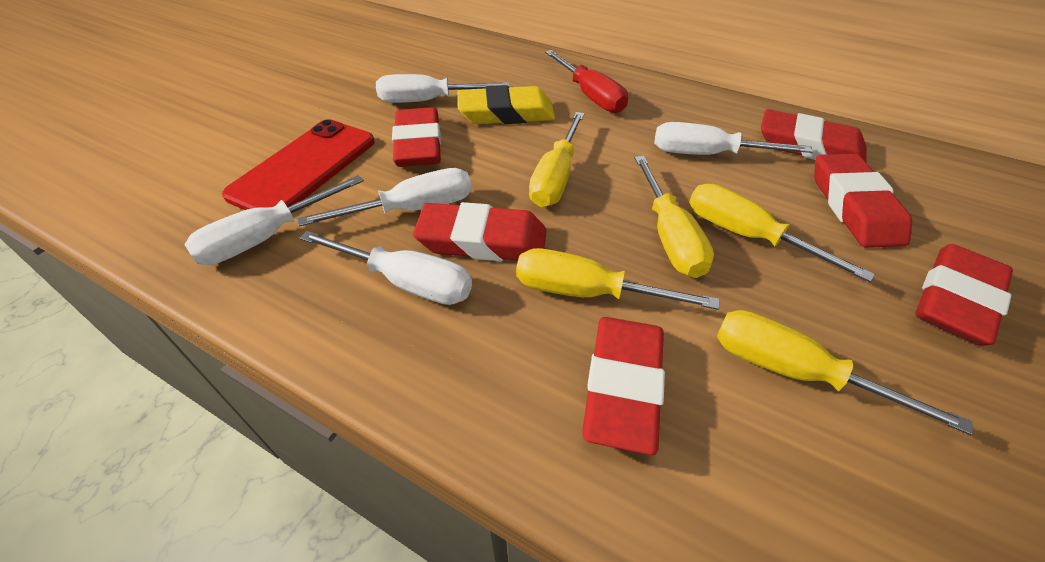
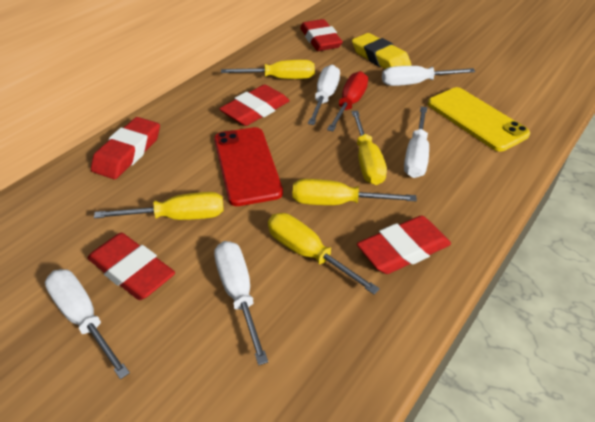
red eraser: 6 -> 5
yellow phone: 0 -> 1

